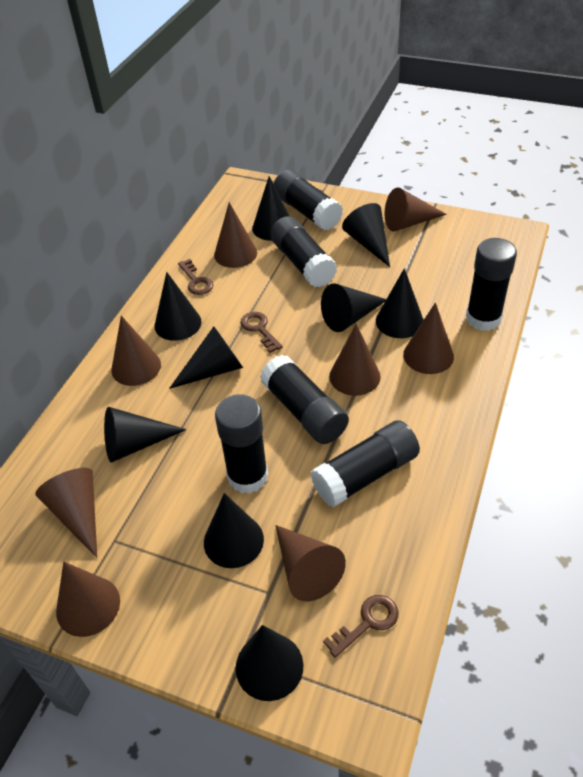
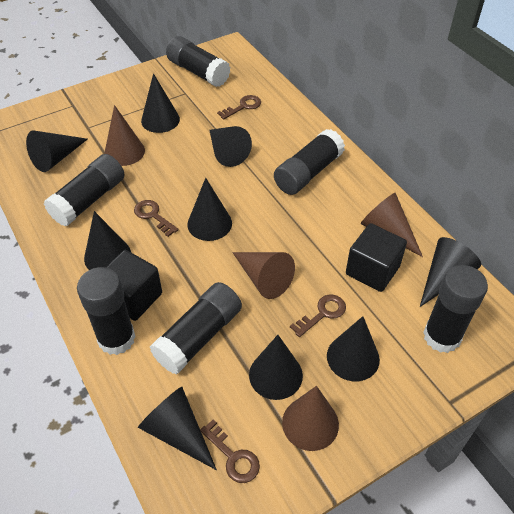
black cube: 0 -> 2
brown cone: 8 -> 4
brown key: 3 -> 4

